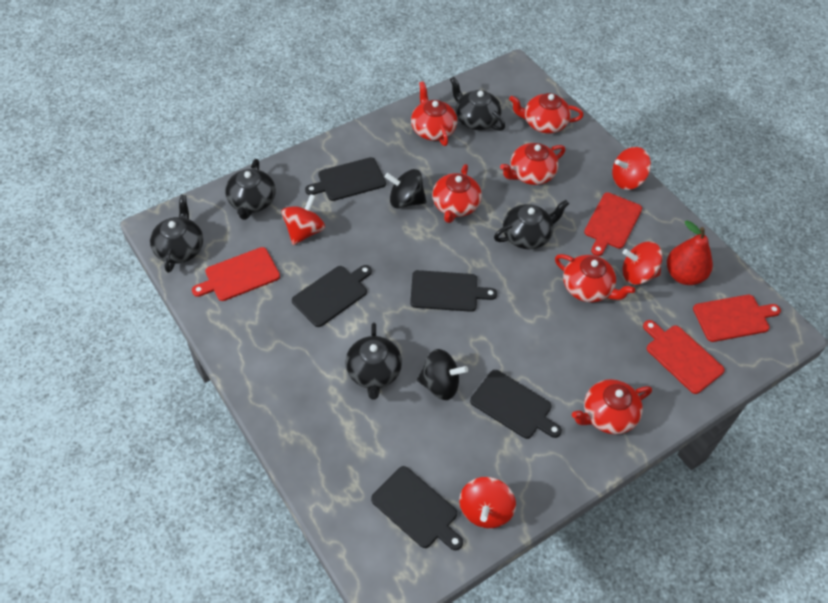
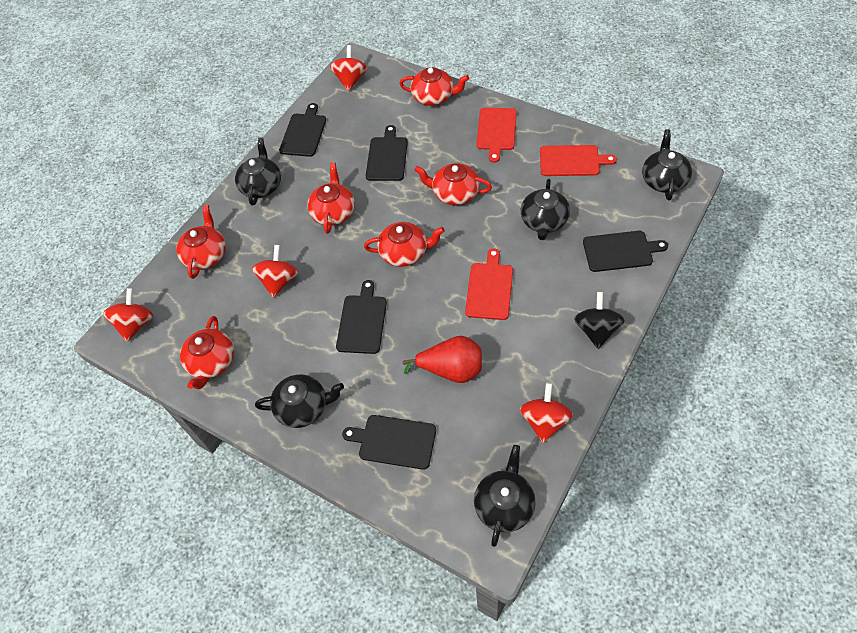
black spinning top: 2 -> 1
red cutting board: 4 -> 3

